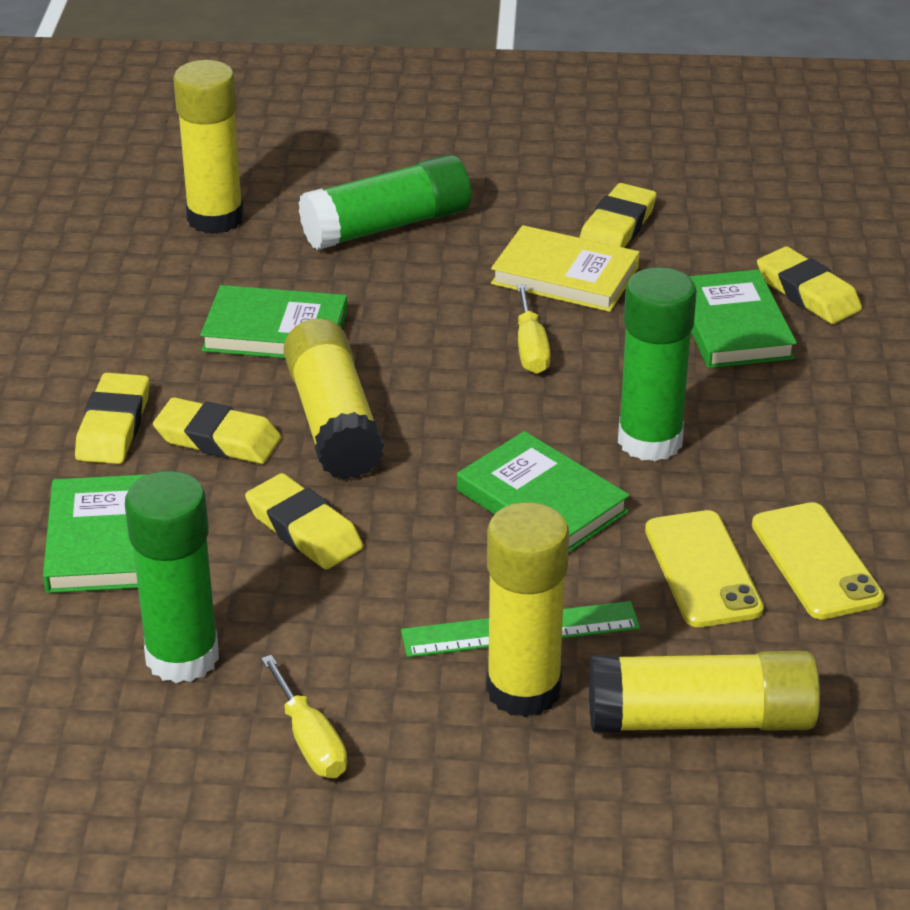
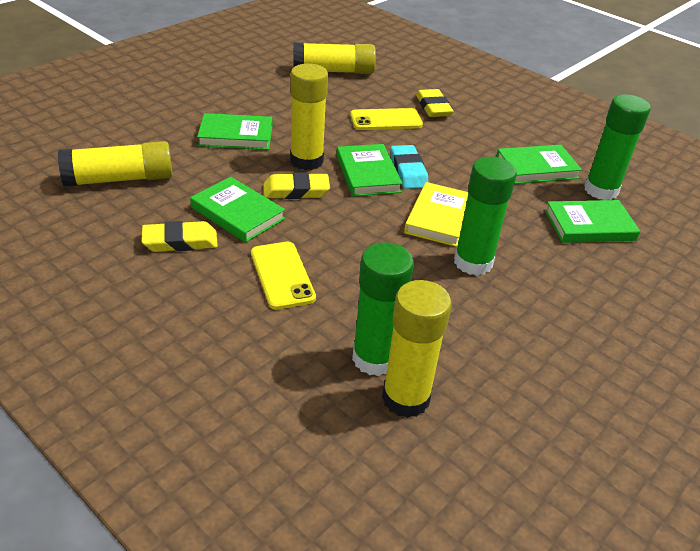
green book: 4 -> 5
green ruler: 1 -> 0
turquoise eraser: 0 -> 1
yellow eraser: 5 -> 3
yellow screwdriver: 2 -> 0

